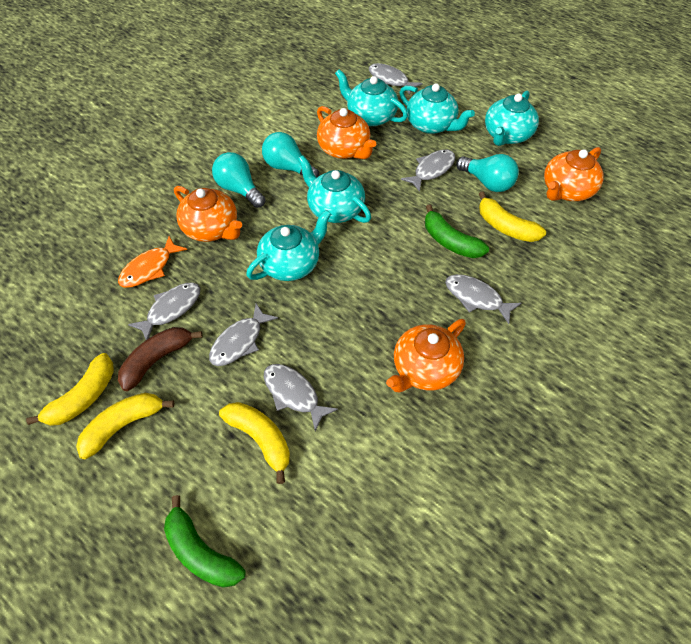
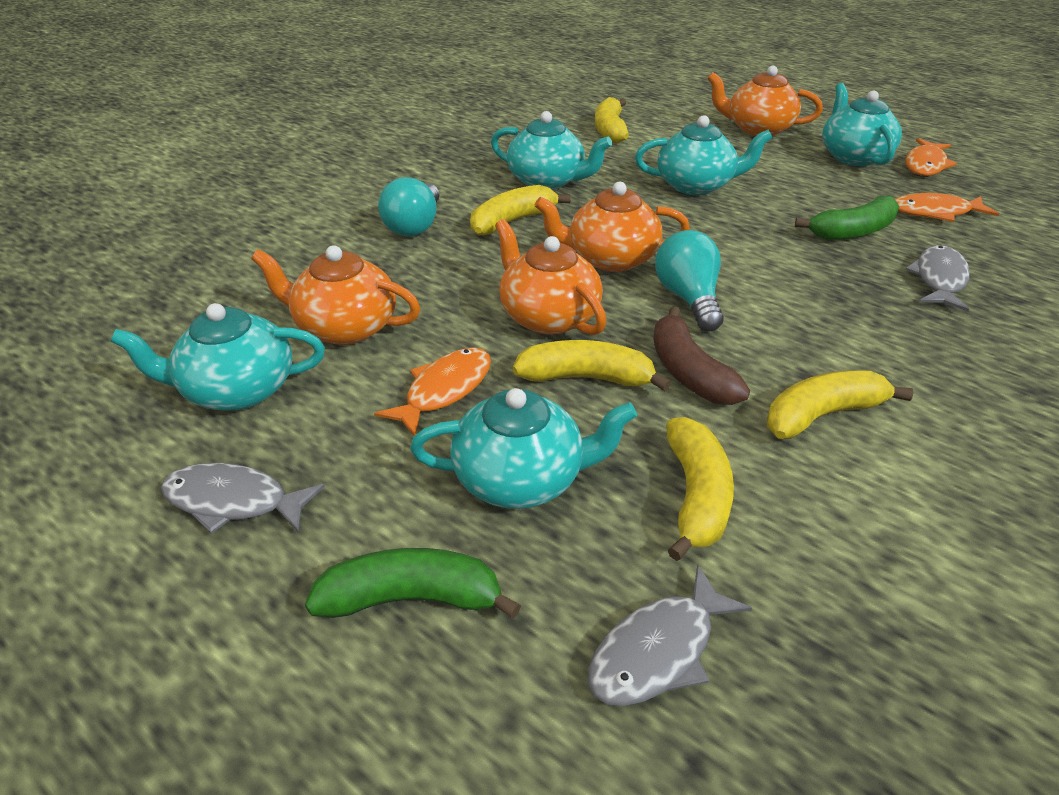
grey fish: 6 -> 3
orange fish: 1 -> 3
turquoise light bulb: 3 -> 2
yellow banana: 4 -> 5

